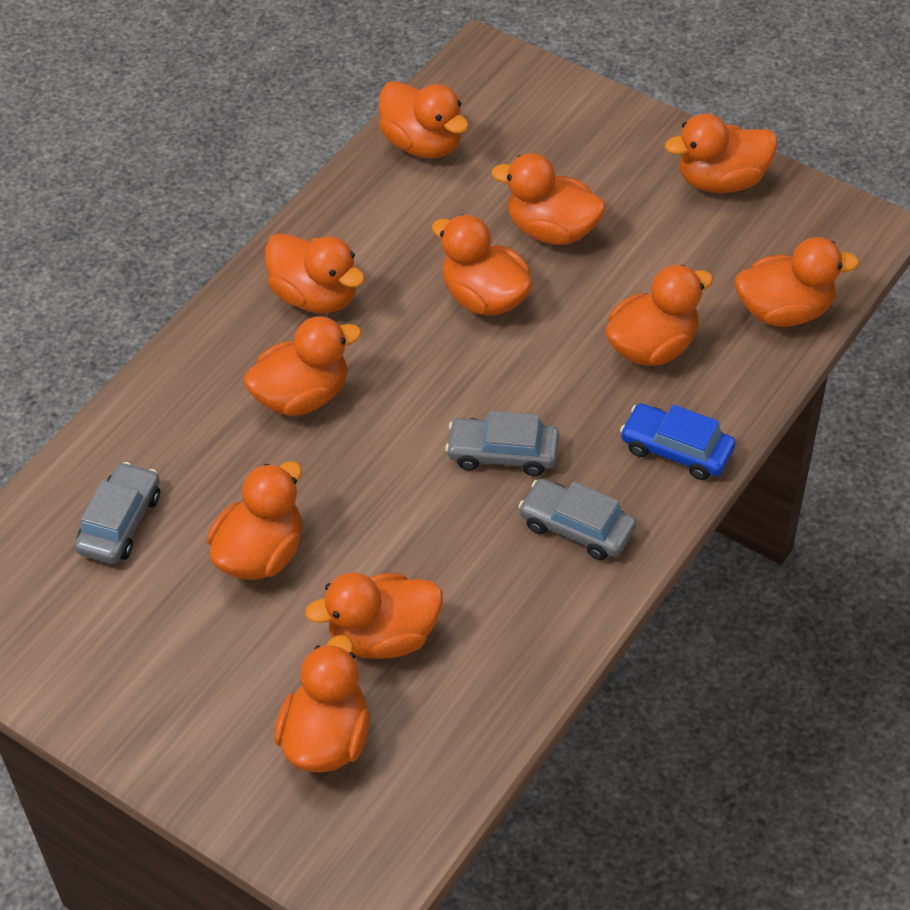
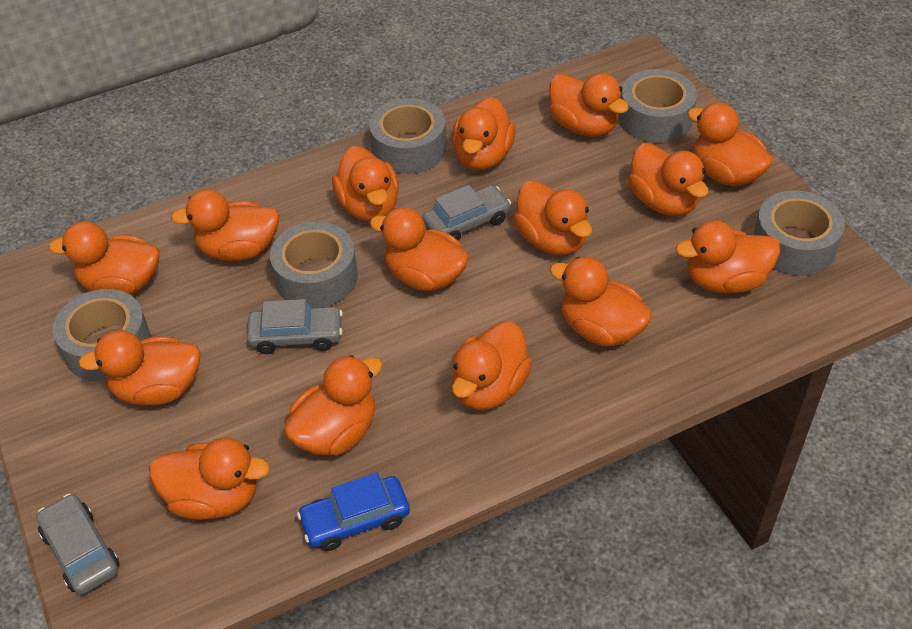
grey tape: 0 -> 5
orange duck: 11 -> 15

